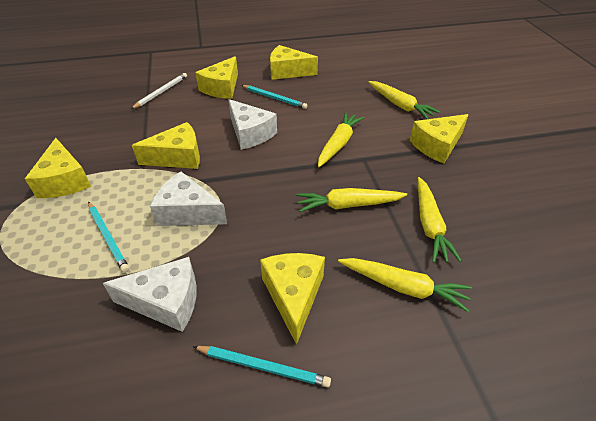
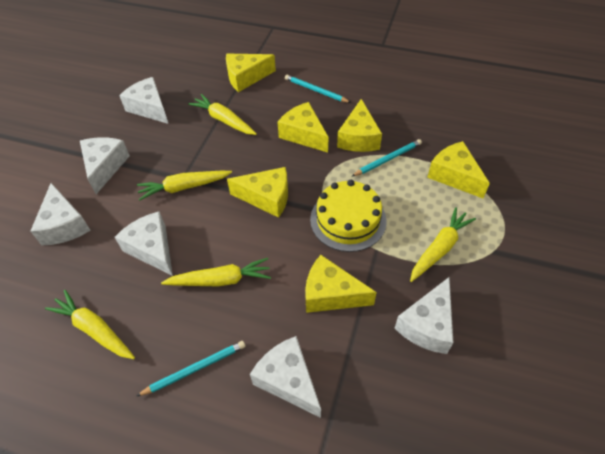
white cheese: 3 -> 6
white pencil: 1 -> 0
yellow cake: 0 -> 1

